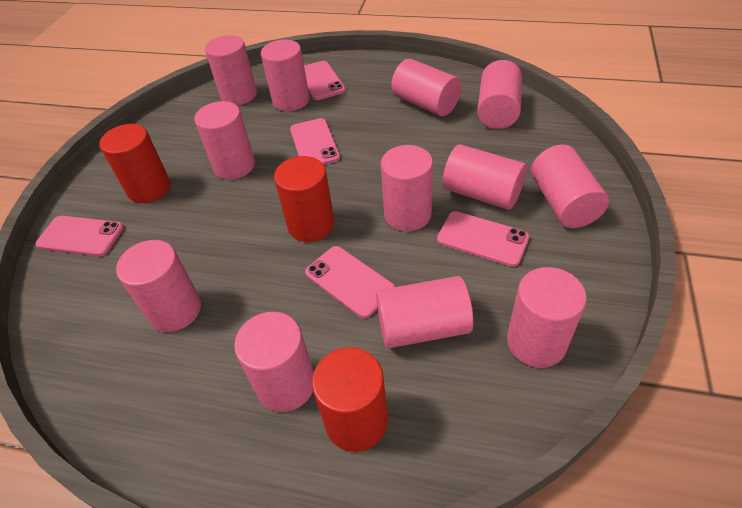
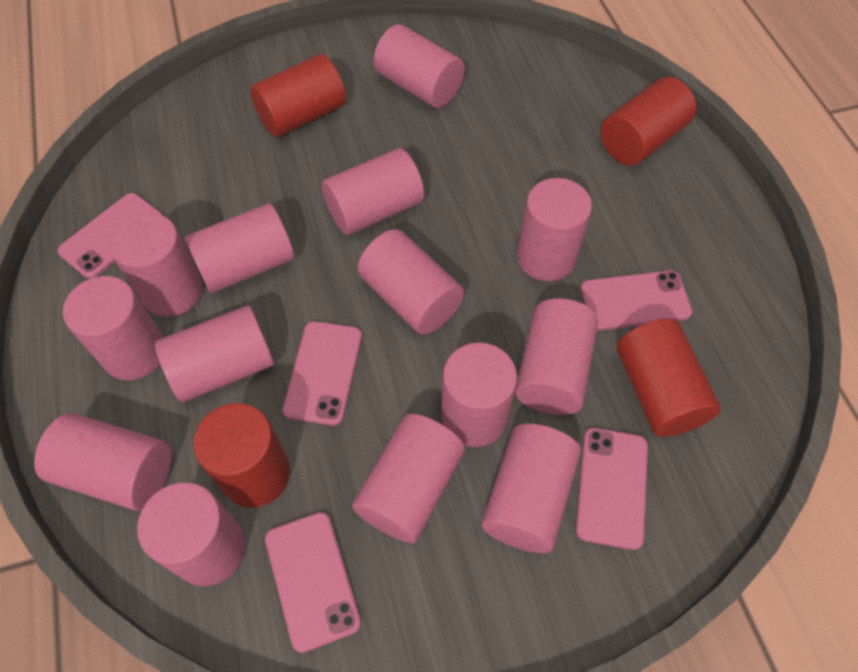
pink cylinder: 12 -> 14
red cylinder: 3 -> 4

